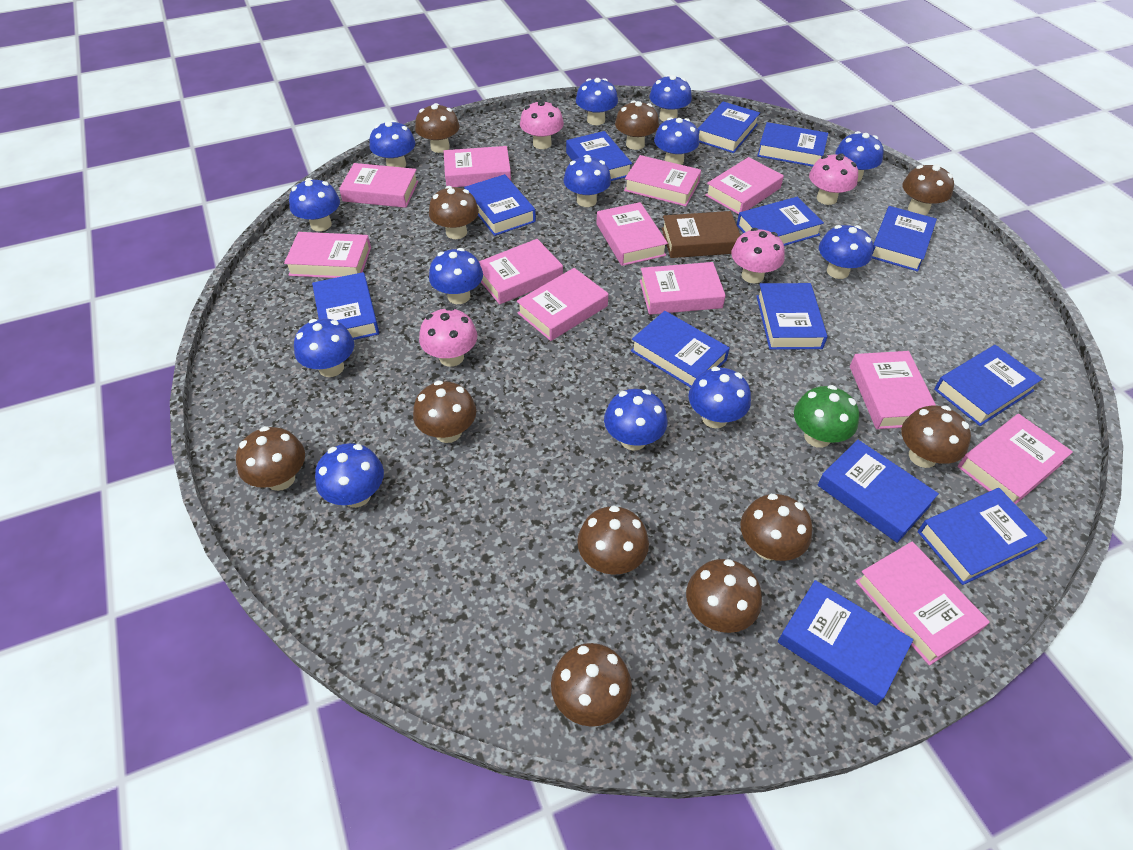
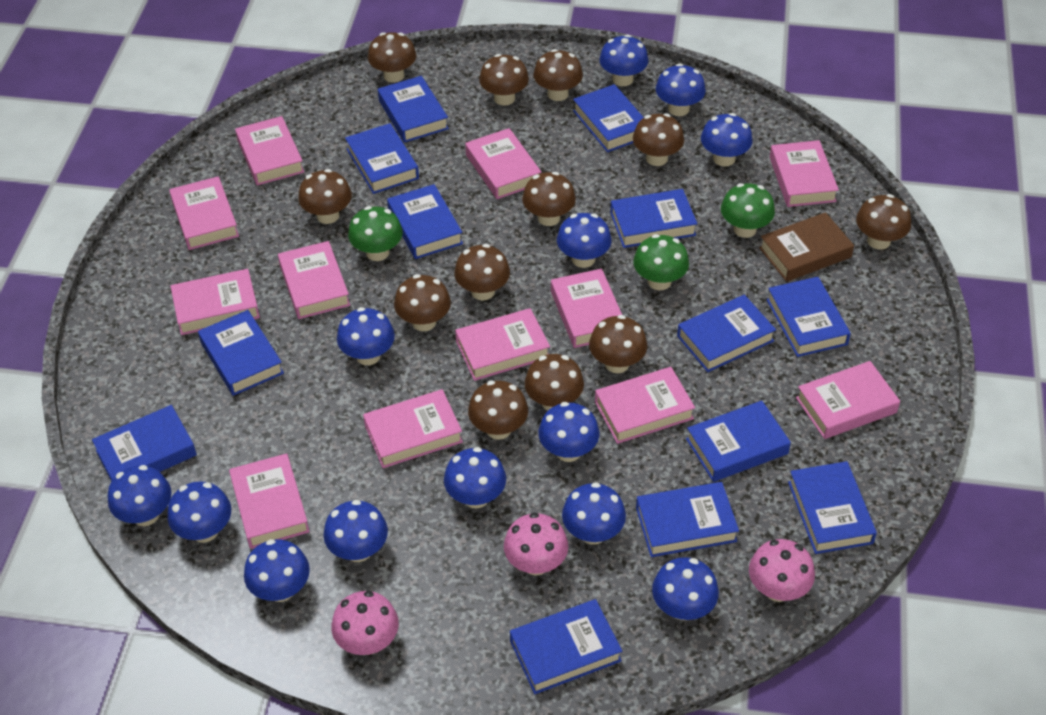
brown mushroom: 11 -> 12
green mushroom: 1 -> 3
pink mushroom: 4 -> 3

